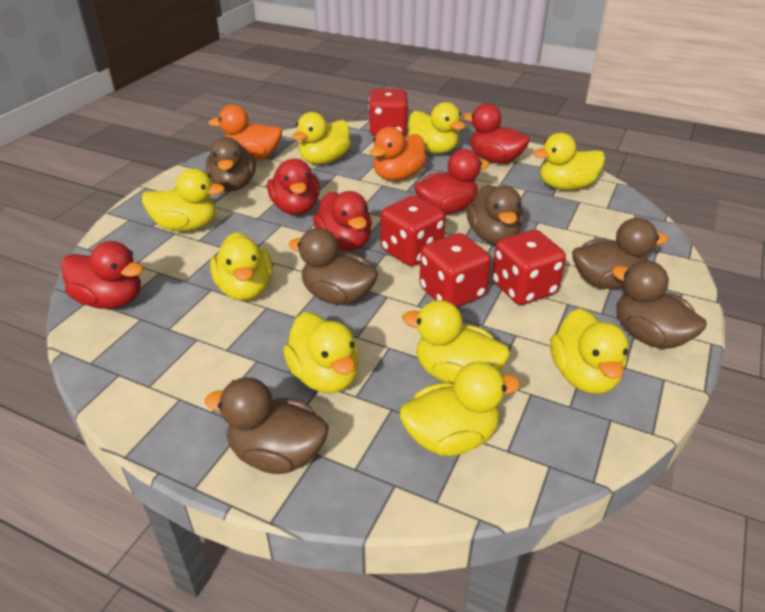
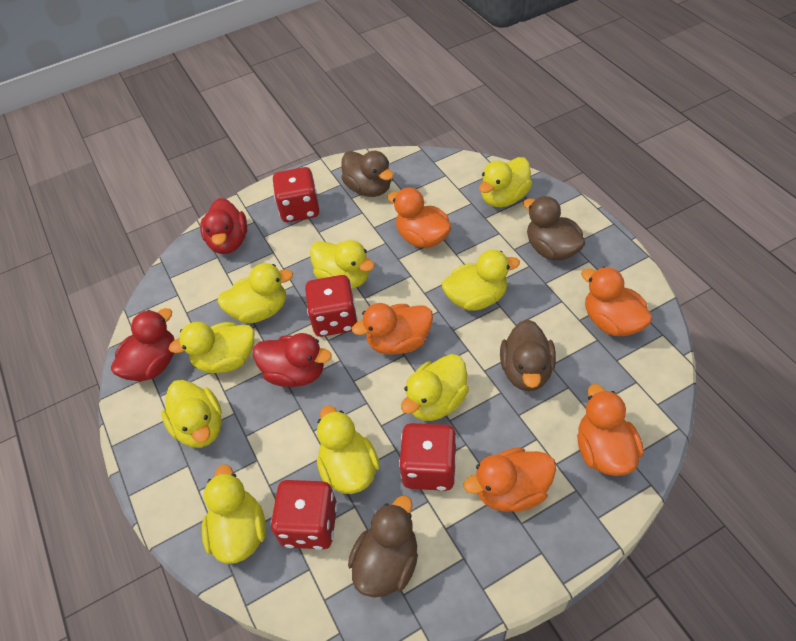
brown duck: 6 -> 4
orange duck: 2 -> 5
red duck: 5 -> 3

